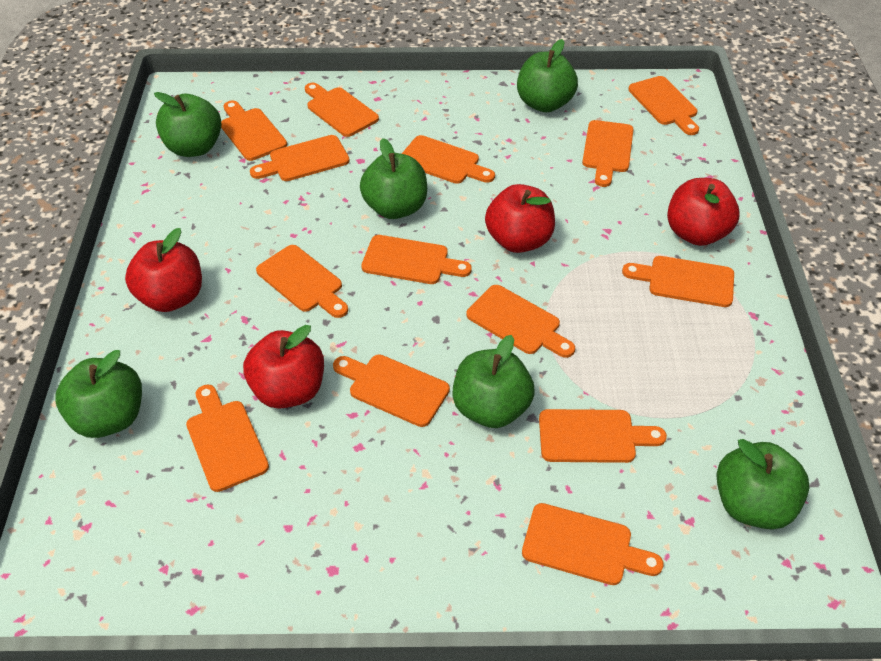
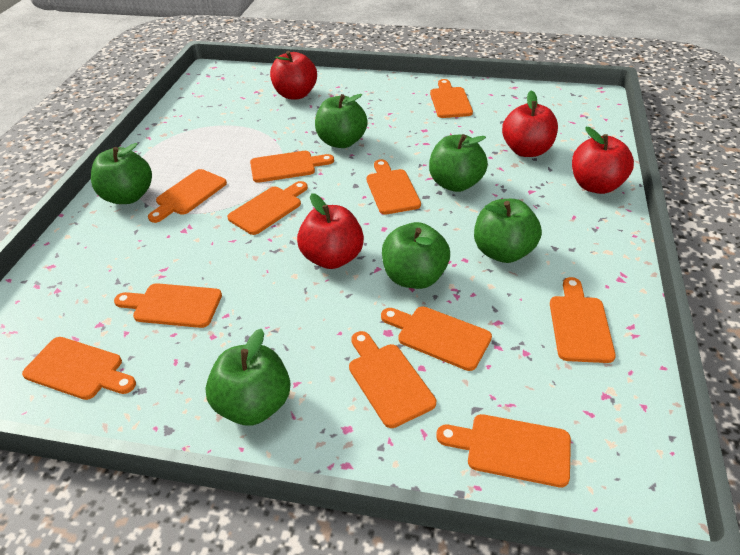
orange cutting board: 14 -> 11

